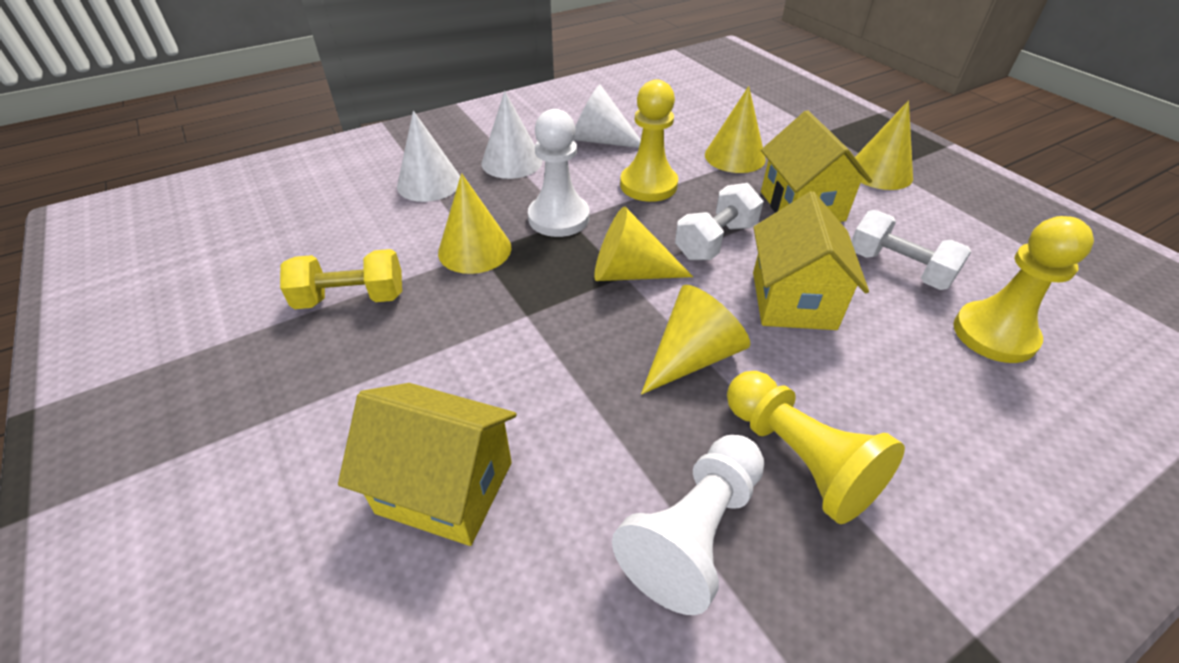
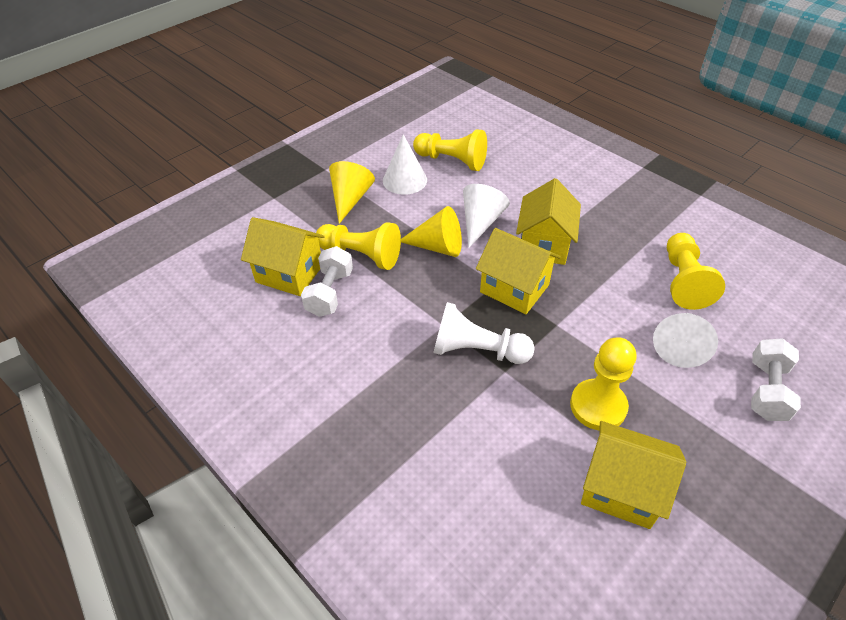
white pawn: 2 -> 1
yellow cone: 5 -> 2
yellow dumbbell: 1 -> 0
yellow house: 3 -> 4
yellow pawn: 3 -> 4

